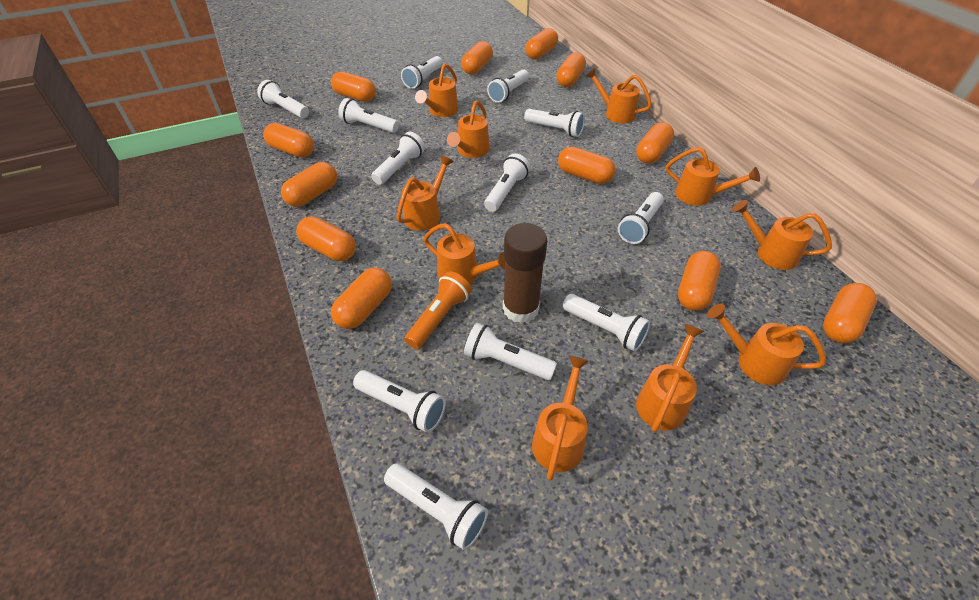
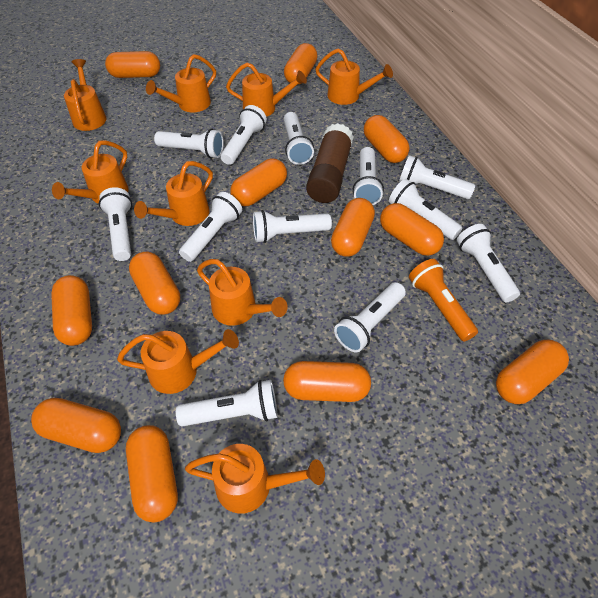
orange watering can: 10 -> 9

